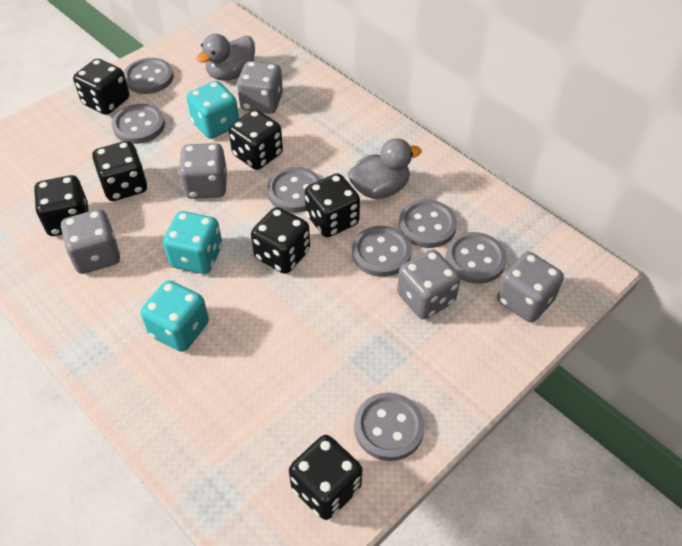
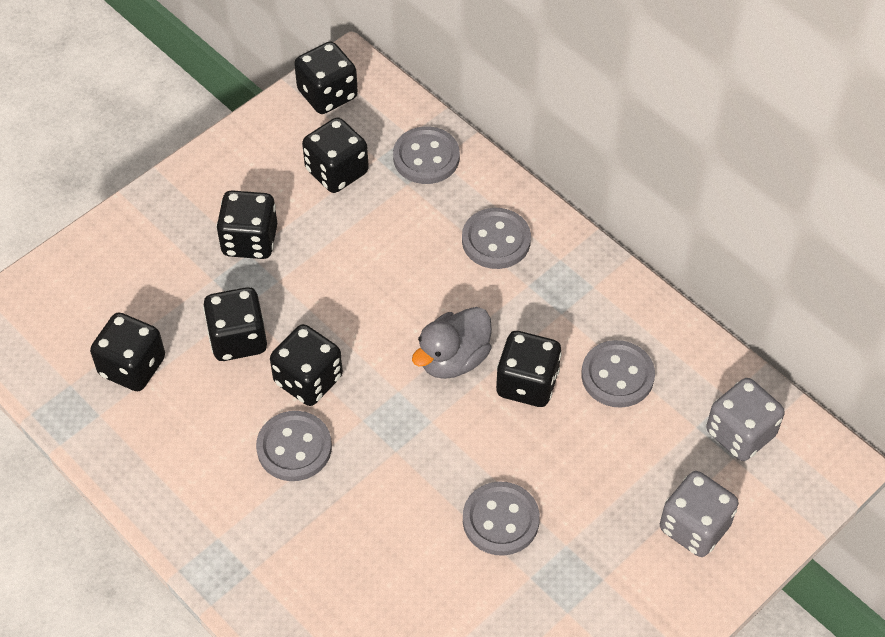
grey button: 7 -> 5
grey dice: 5 -> 2
grey duck: 2 -> 1
turquoise dice: 3 -> 0

